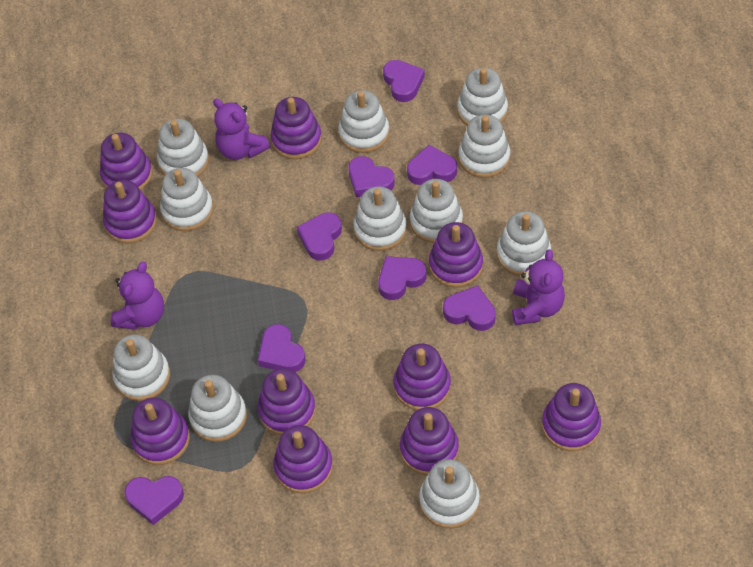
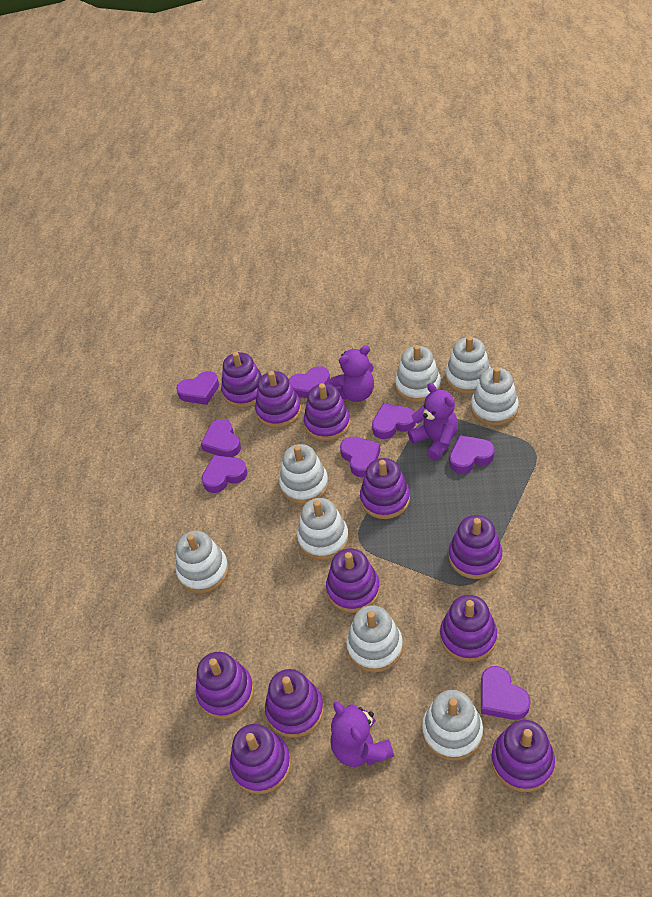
purple stacking toy: 10 -> 11
white stacking toy: 11 -> 8

